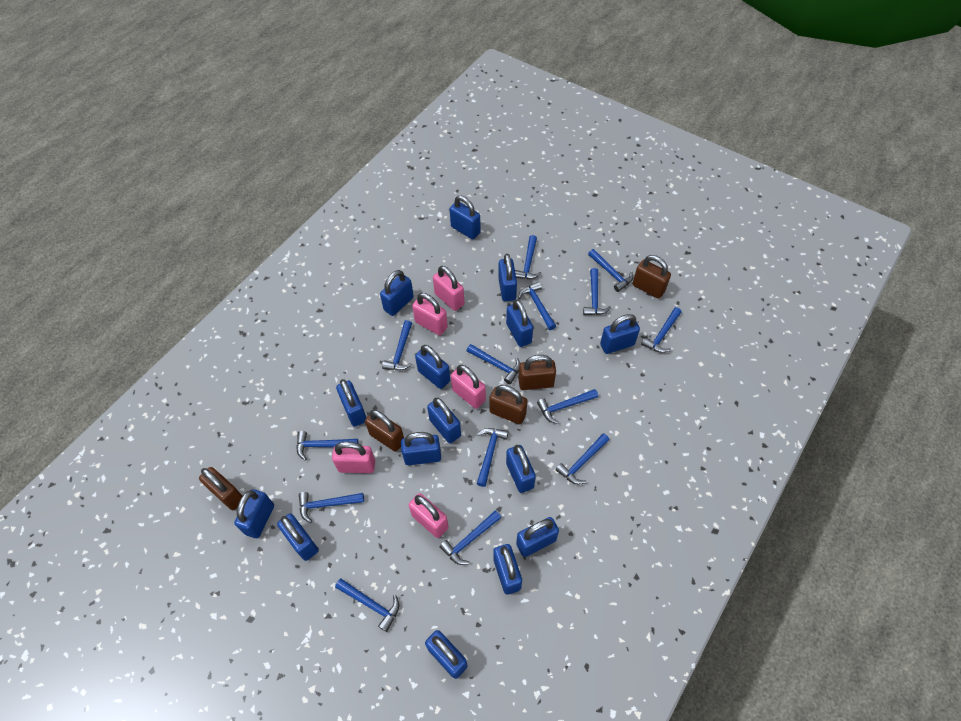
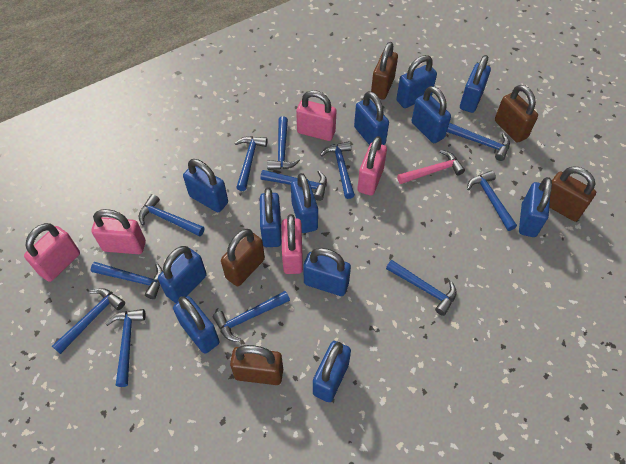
blue hammer: 14 -> 12
blue padlock: 15 -> 12
pink hammer: 0 -> 1

